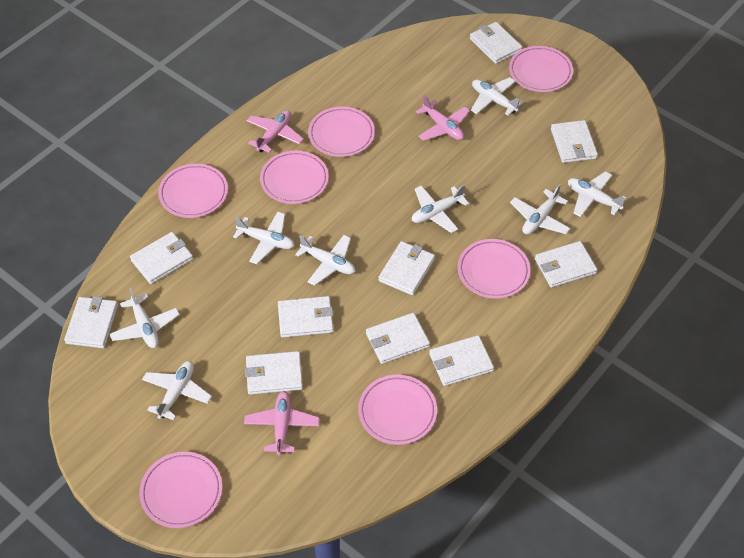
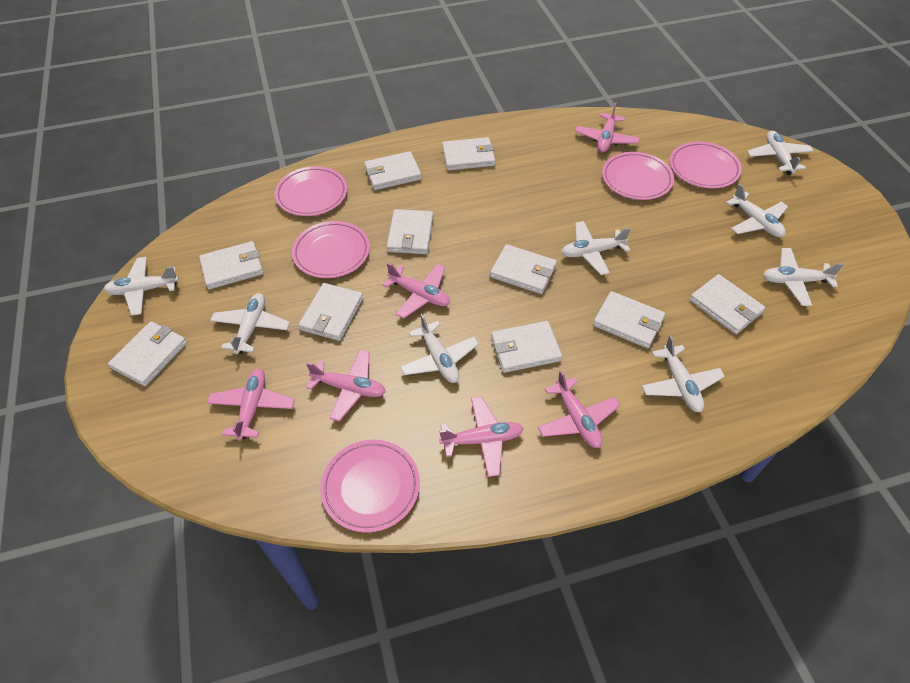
pink plane: 3 -> 6
pink plate: 7 -> 5

